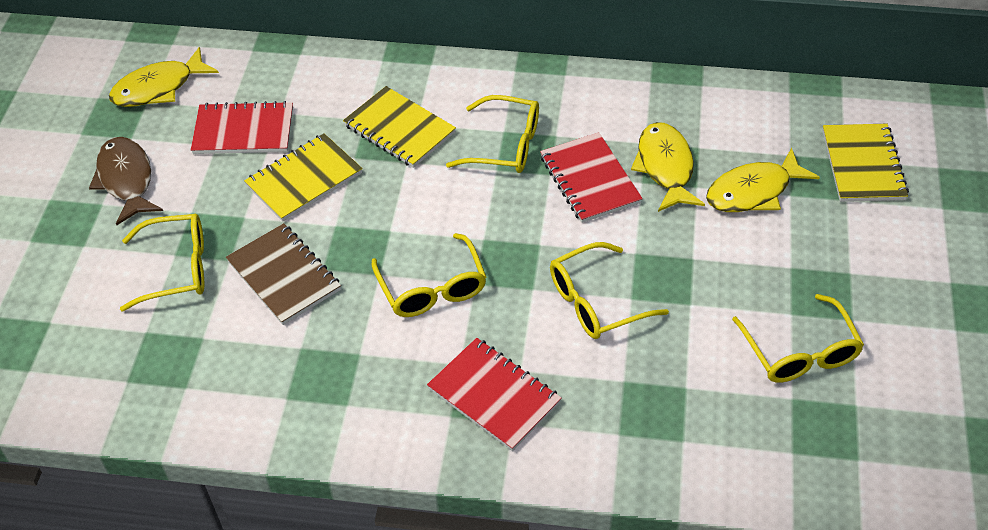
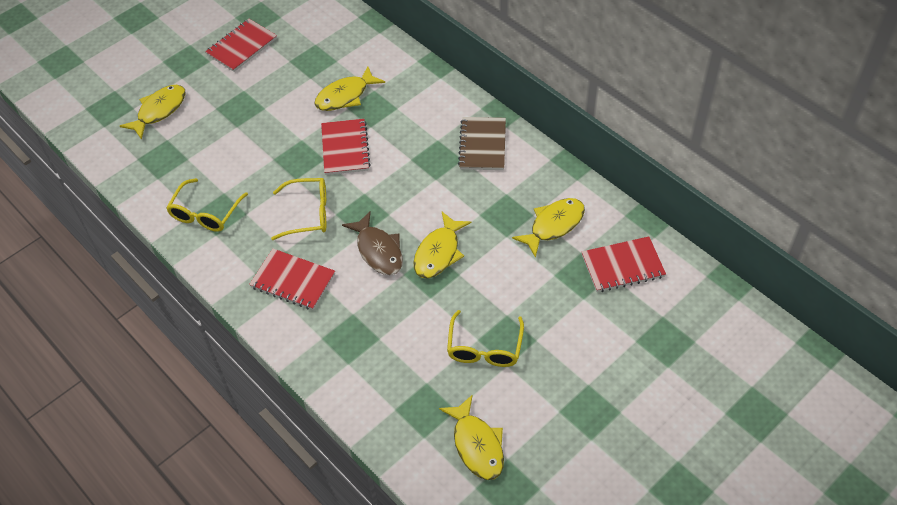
red notebook: 3 -> 4
yellow fish: 3 -> 5
yellow glasses: 5 -> 3
yellow notebook: 3 -> 0

